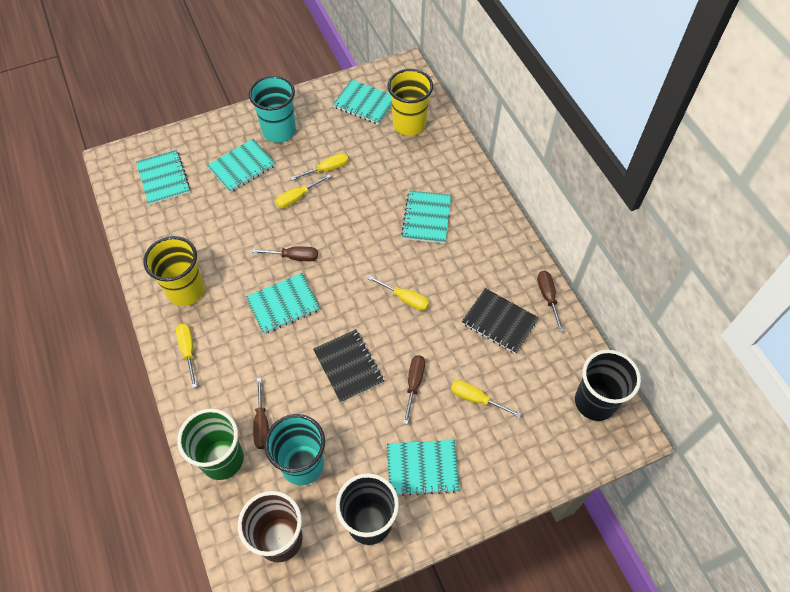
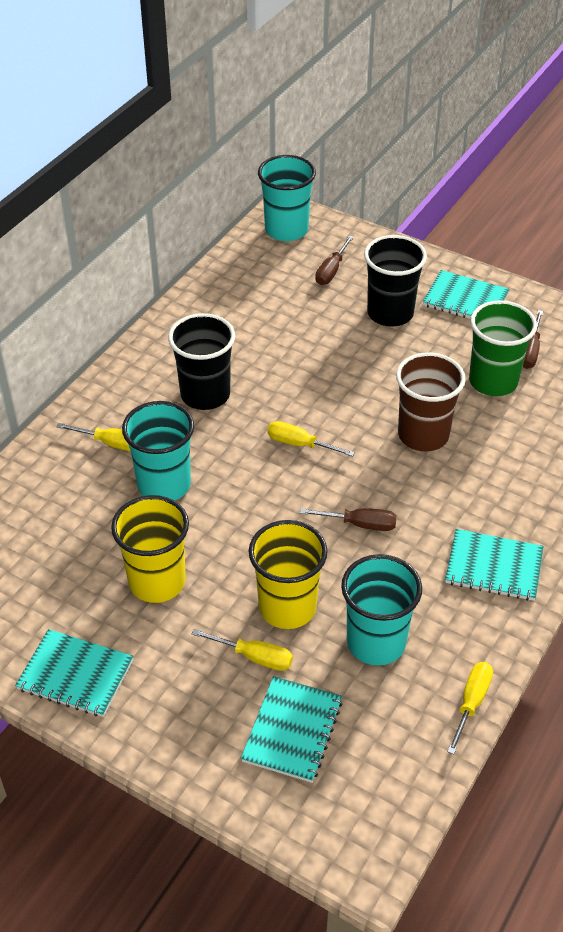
black notebook: 2 -> 0
brown screwdriver: 4 -> 3
turquoise cup: 2 -> 3
turquoise notebook: 6 -> 4
yellow screwdriver: 5 -> 4

